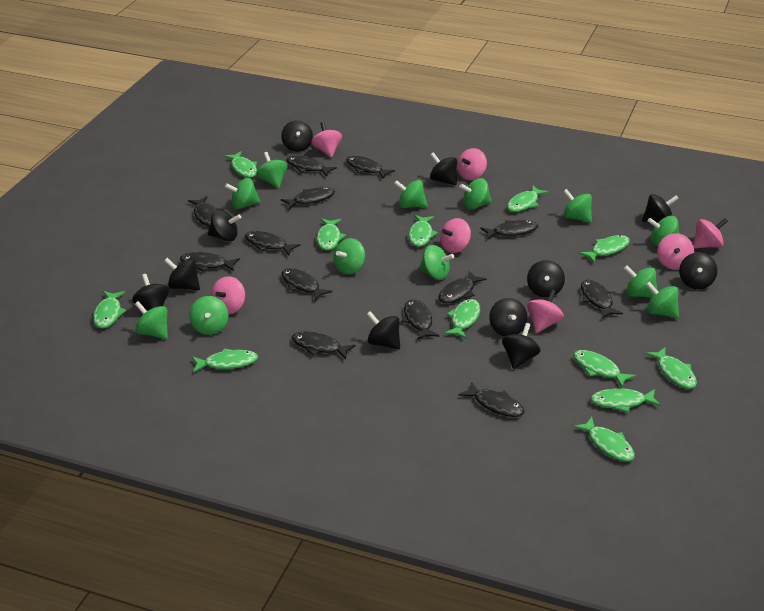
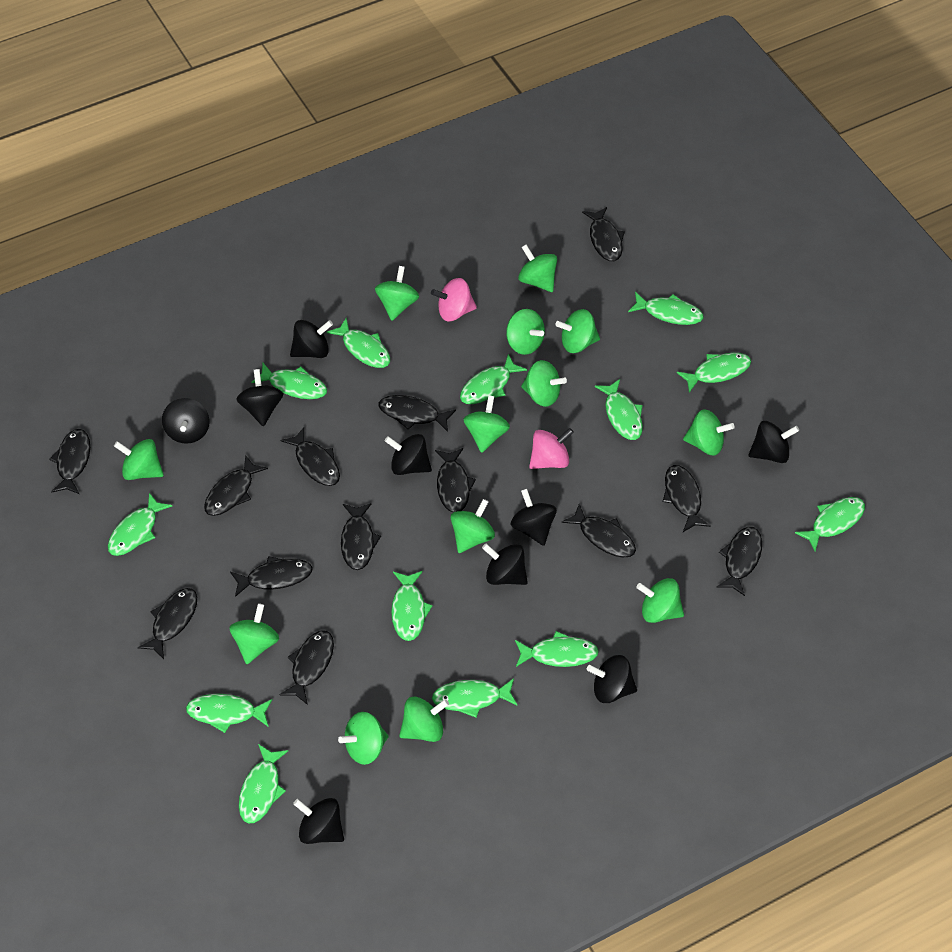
black spinning top: 11 -> 9
green fish: 12 -> 13
green spinning top: 12 -> 13
pink spinning top: 7 -> 2

